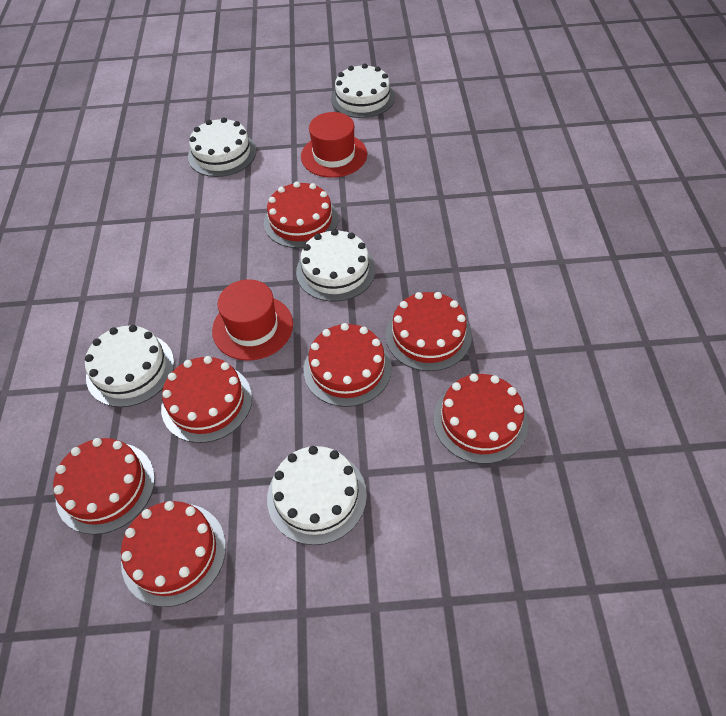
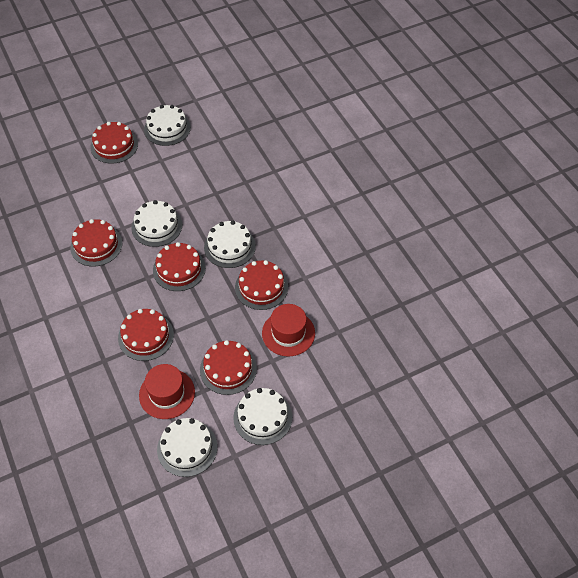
red cake: 7 -> 6

